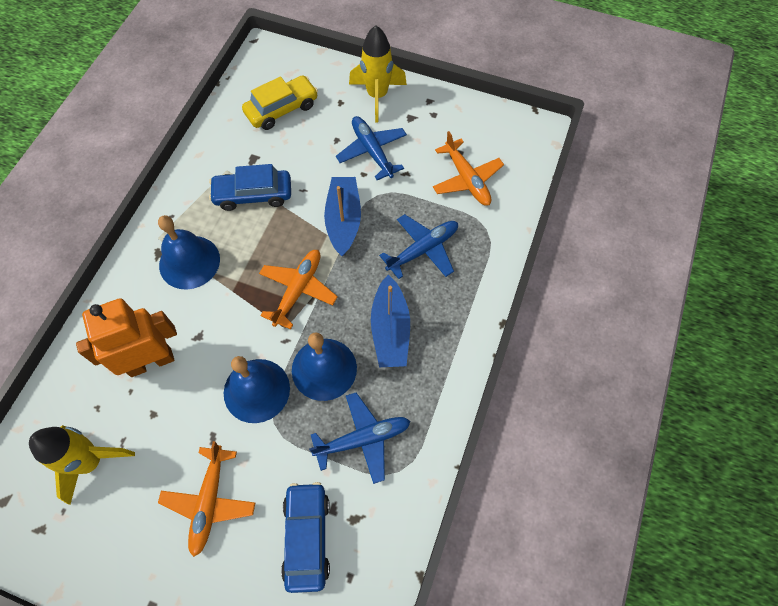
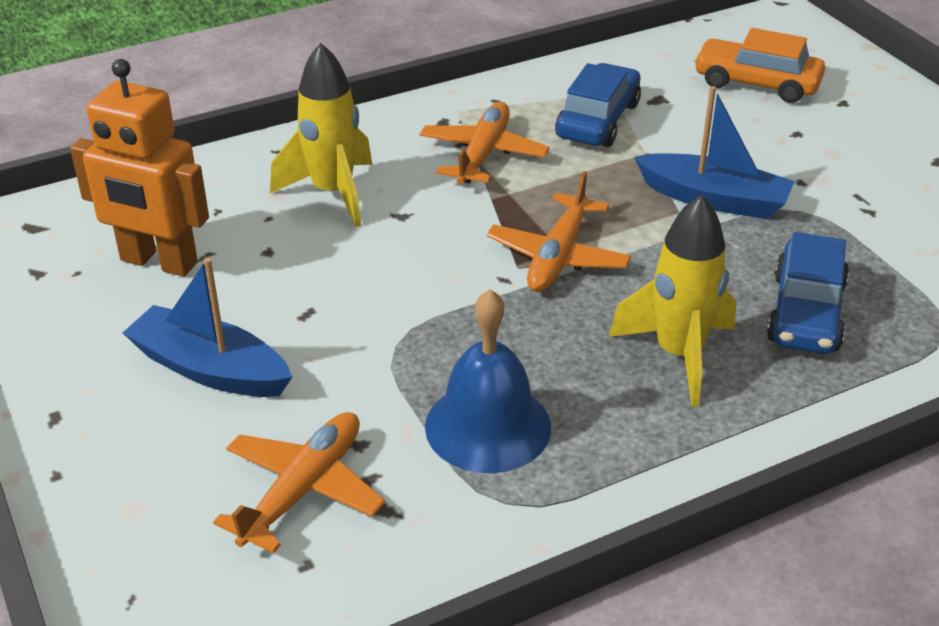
blue bell: 3 -> 1
blue plane: 3 -> 0
orange car: 0 -> 1
yellow car: 1 -> 0

